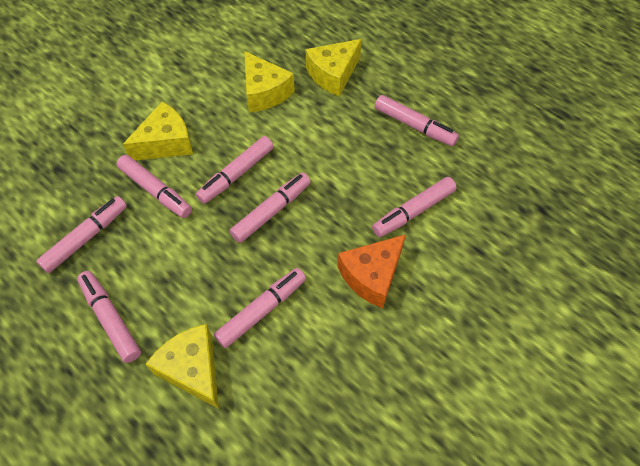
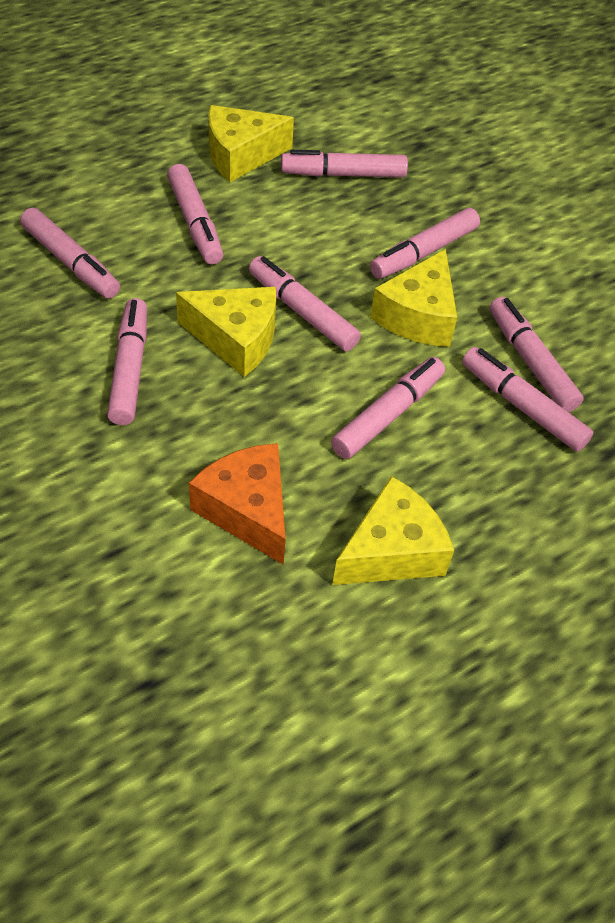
pink marker: 8 -> 9

